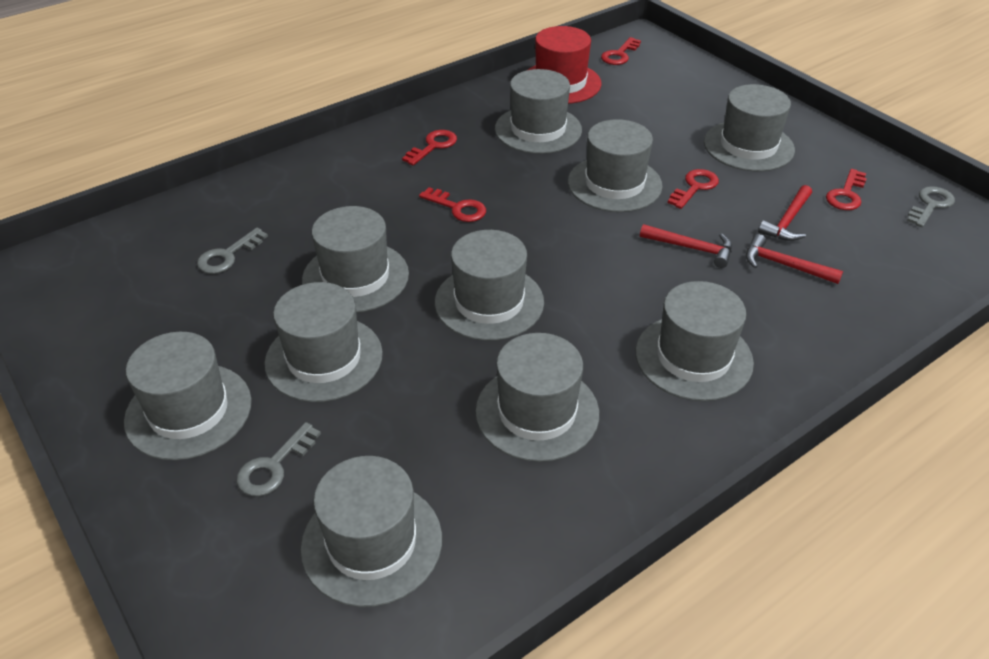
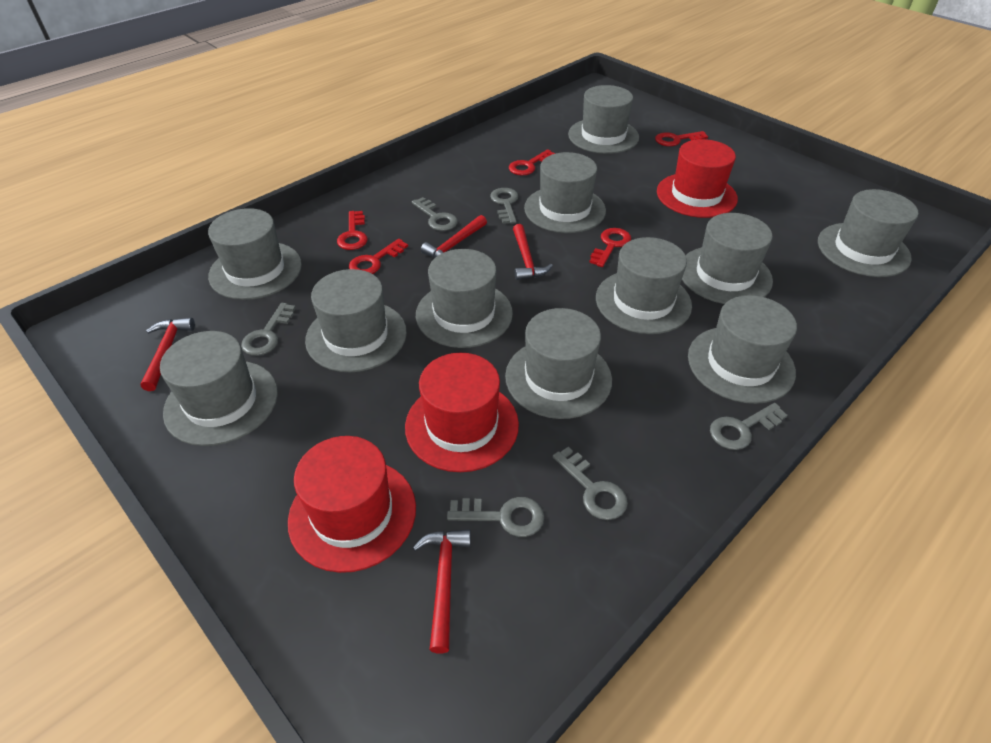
grey hat: 10 -> 11
grey key: 3 -> 6
red hammer: 3 -> 4
red hat: 1 -> 3

